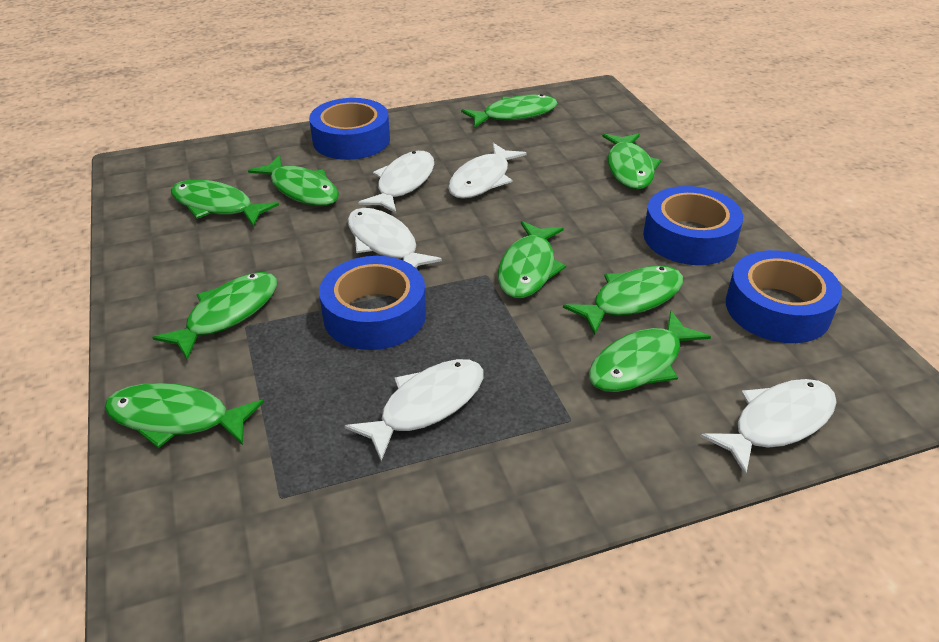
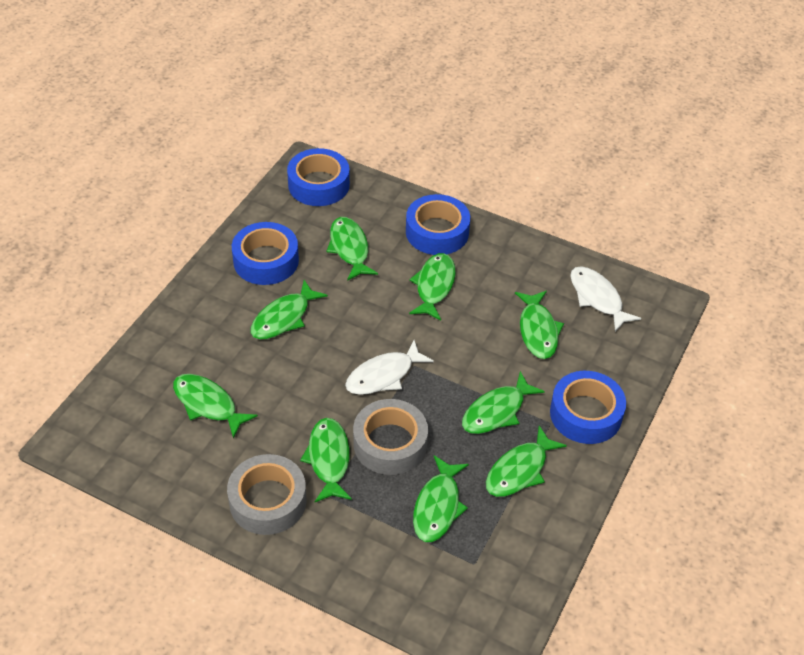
grey tape: 0 -> 2
white fish: 5 -> 2

